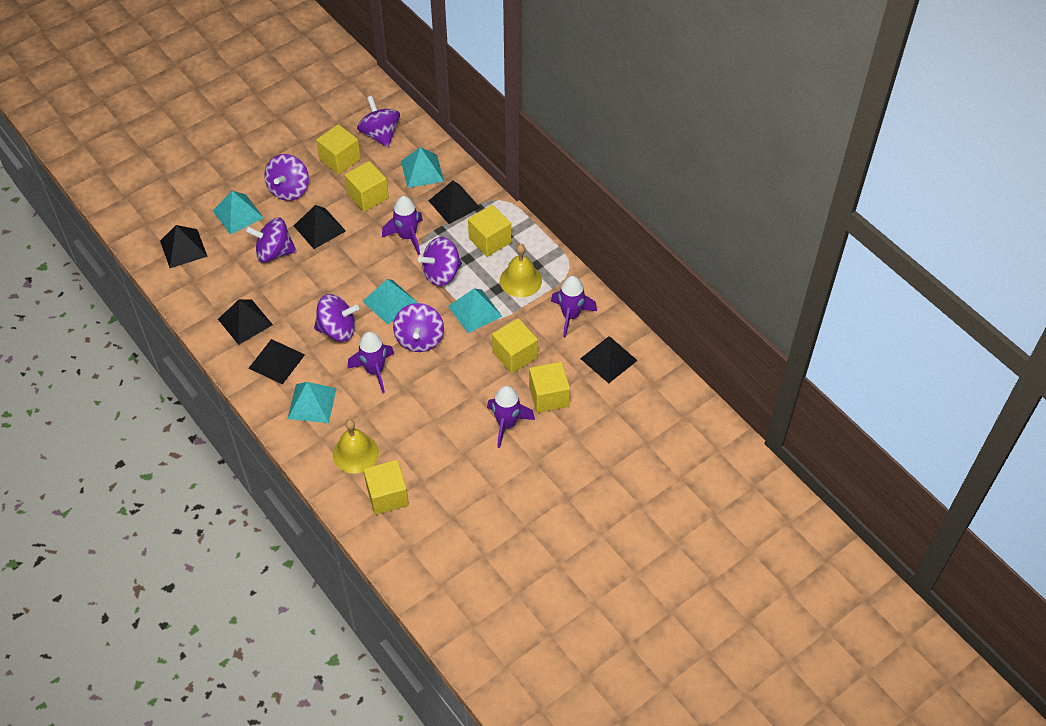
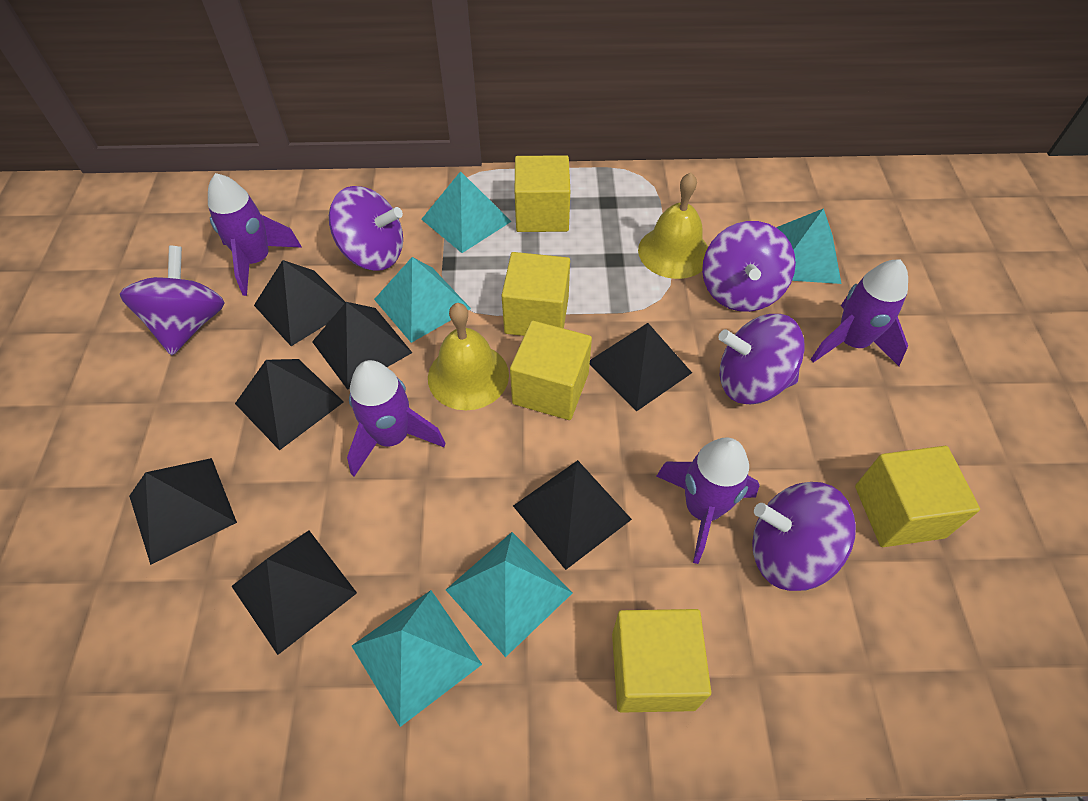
black pyramid: 6 -> 7
purple spinning top: 6 -> 5
yellow cube: 6 -> 5

